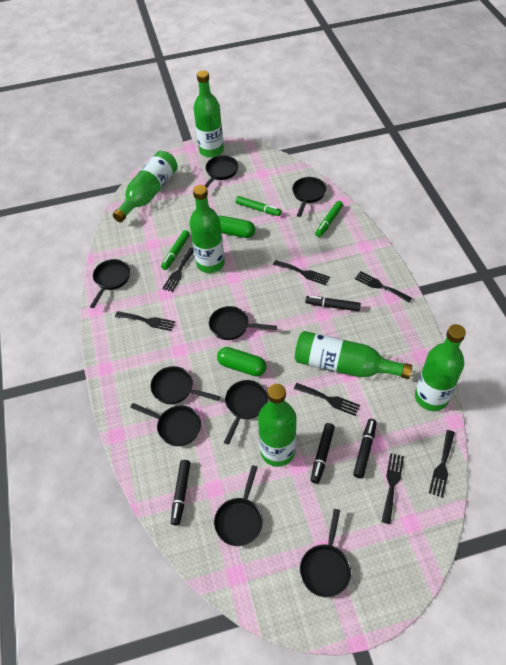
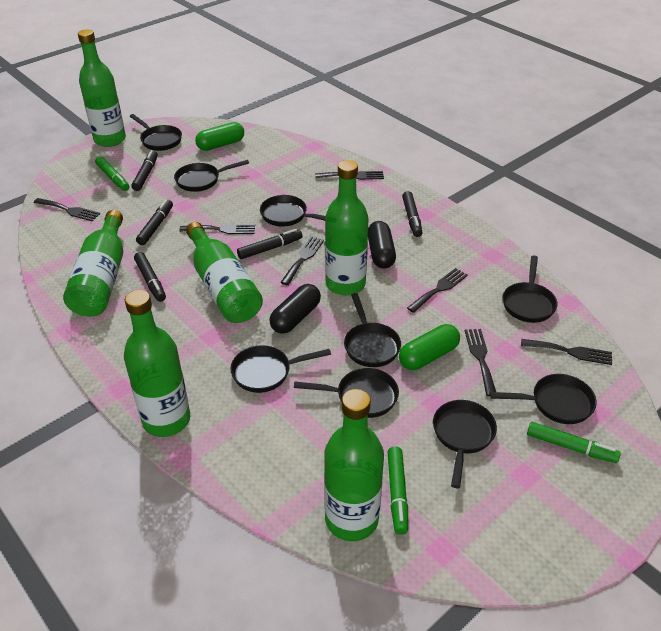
black capsule: 0 -> 2
black marker: 4 -> 5

